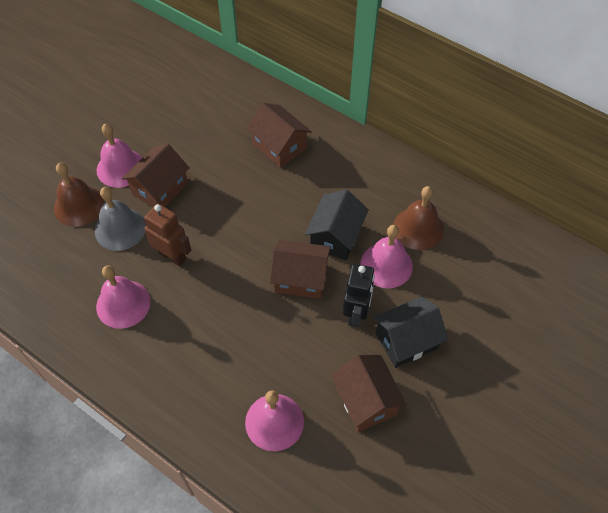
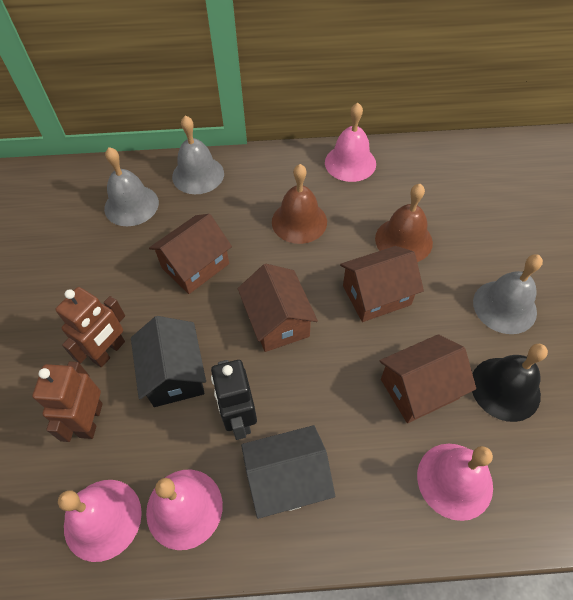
black bell: 0 -> 1
brown robot: 1 -> 2
grey bell: 1 -> 3

